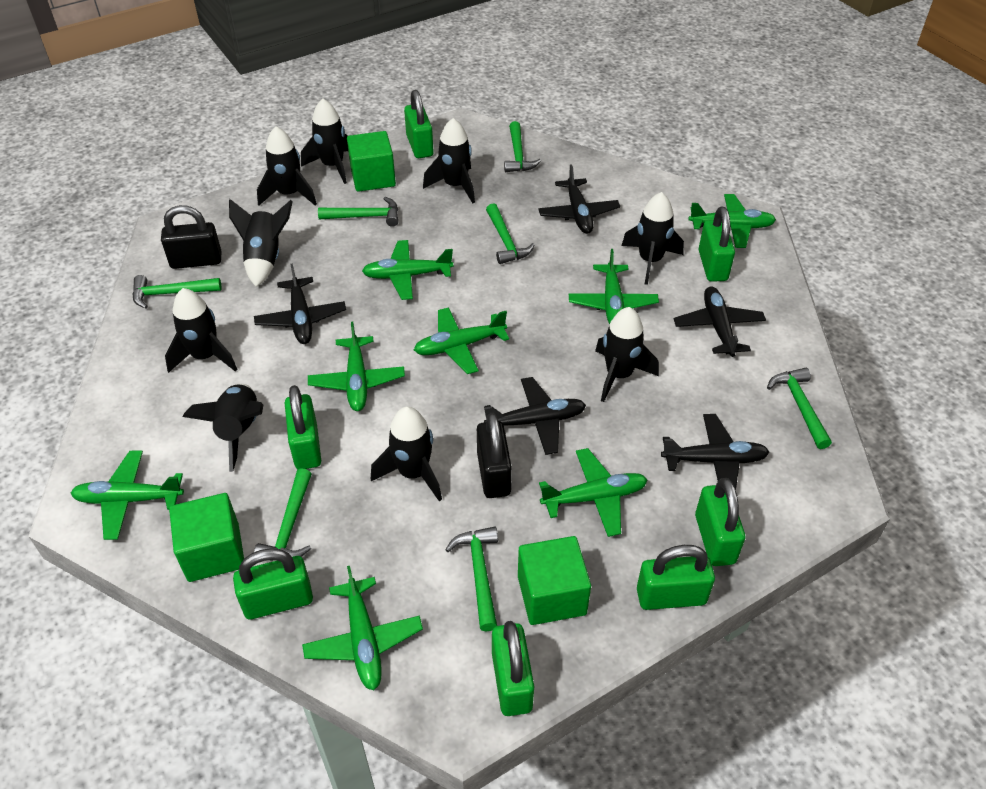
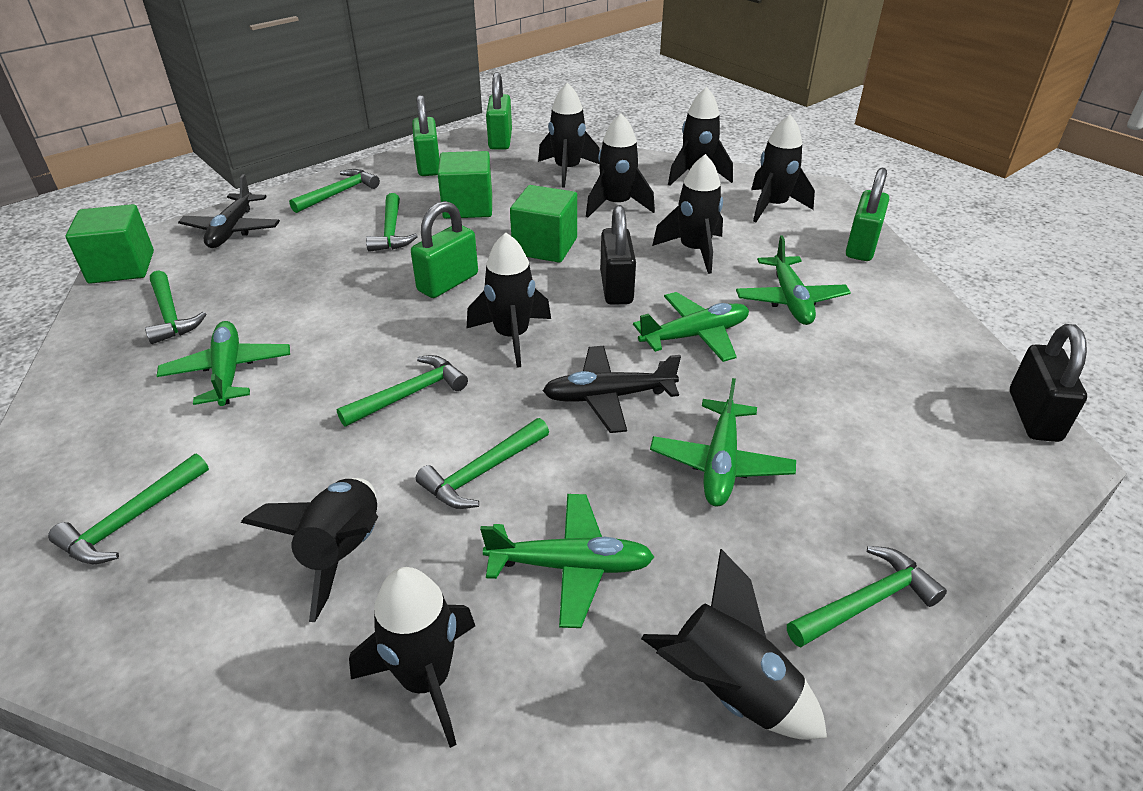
black plane: 5 -> 2
green padlock: 7 -> 4
green plane: 8 -> 5

